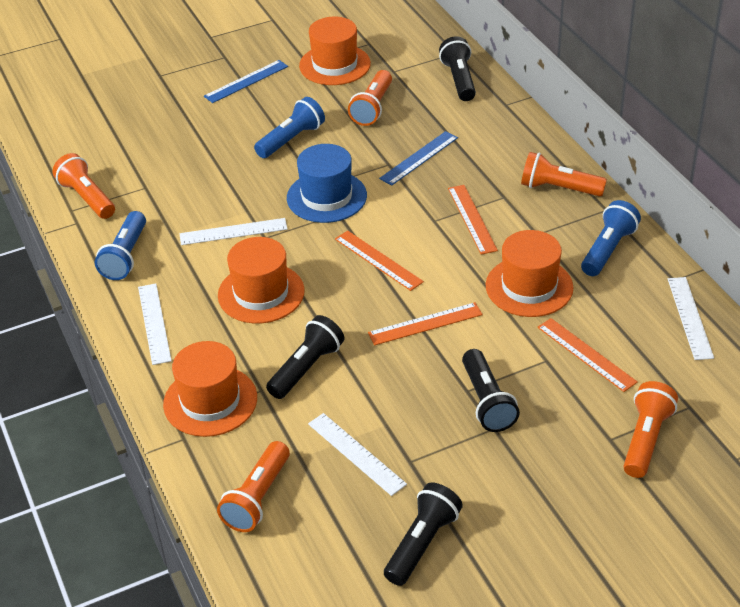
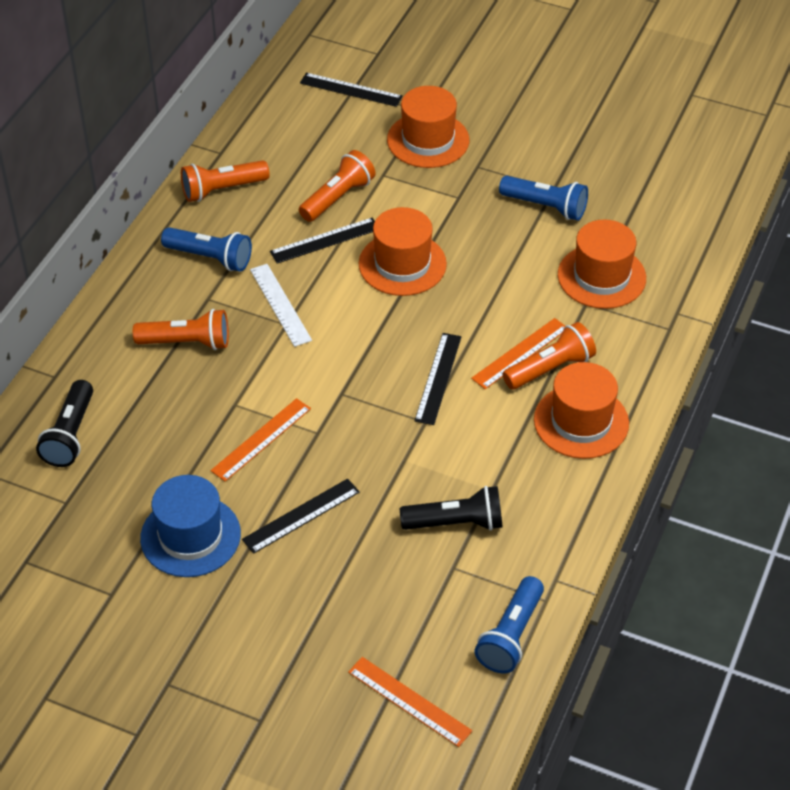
black flashlight: 4 -> 2
black ruler: 0 -> 4
blue ruler: 2 -> 0
orange flashlight: 5 -> 4
orange ruler: 4 -> 3
white ruler: 4 -> 1

